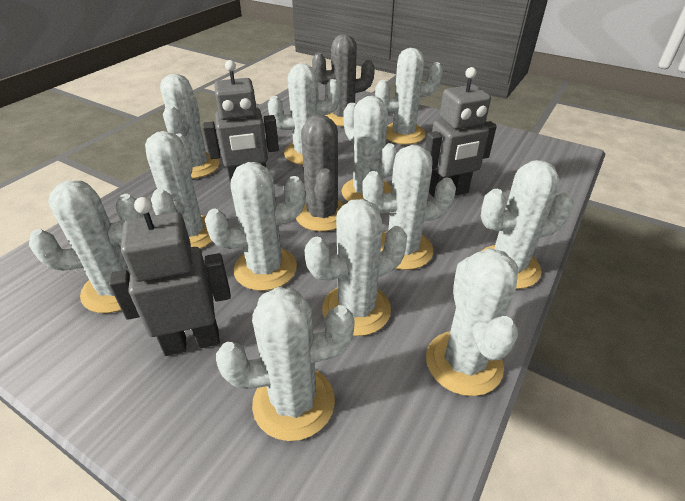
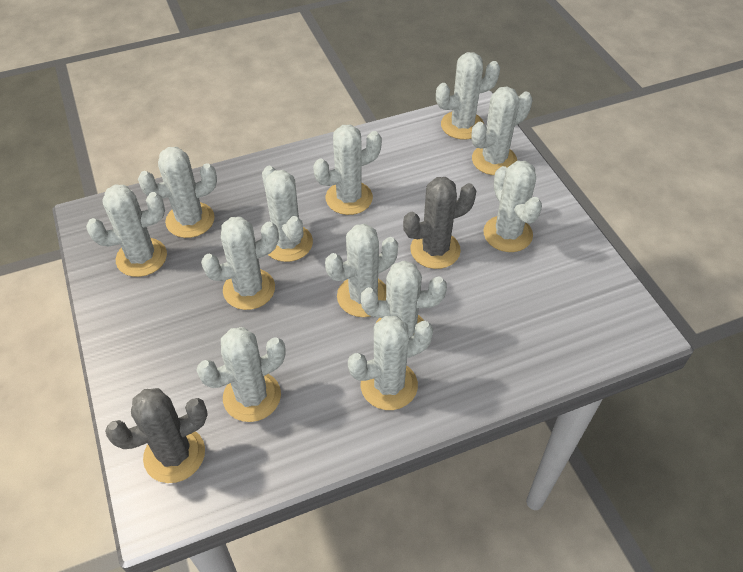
grey robot: 3 -> 0

